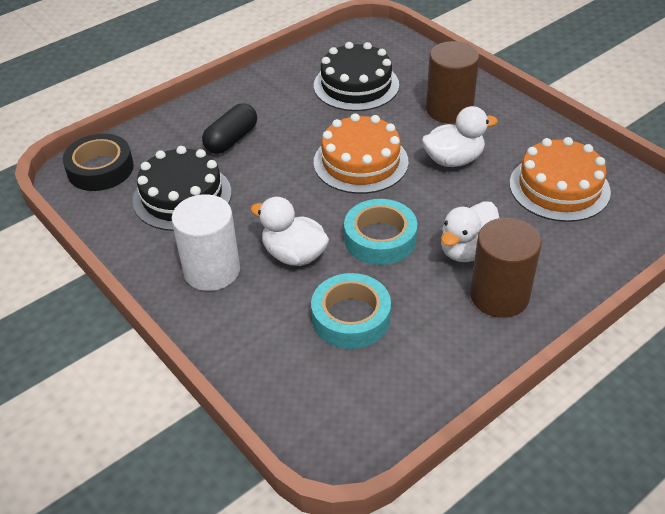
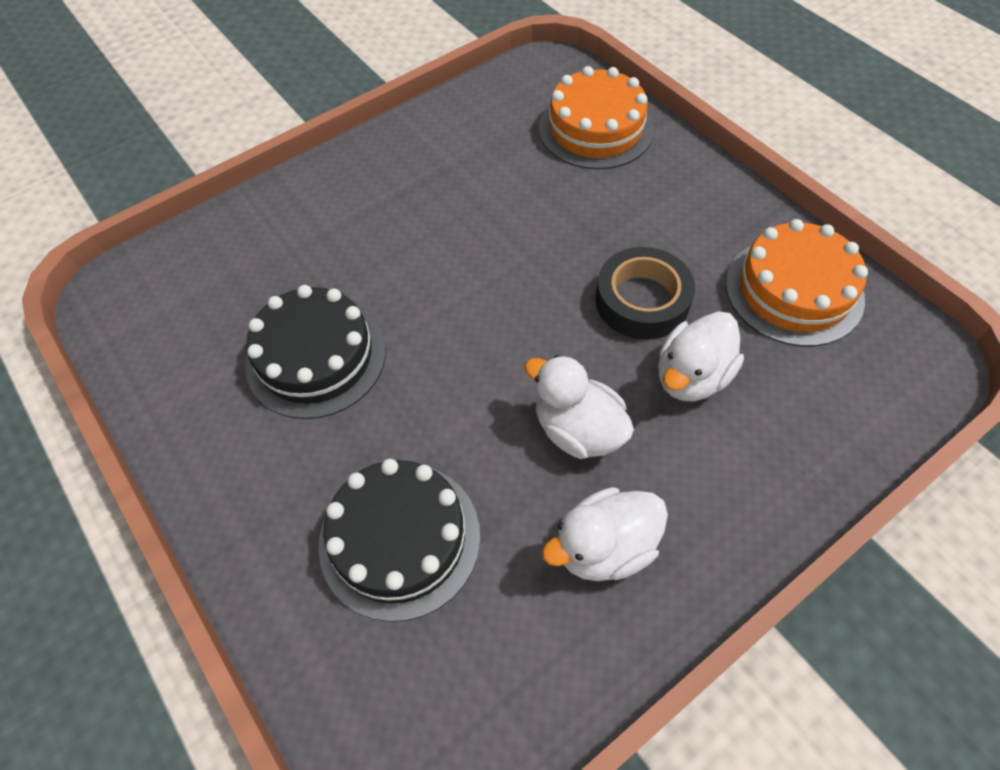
black capsule: 1 -> 0
brown cylinder: 2 -> 0
turquoise tape: 2 -> 0
white cylinder: 1 -> 0

